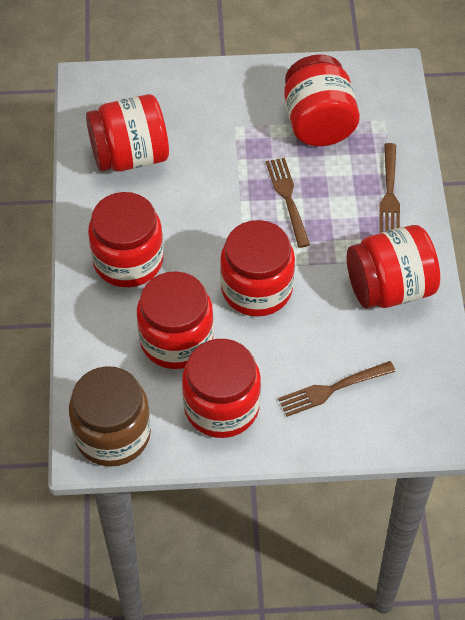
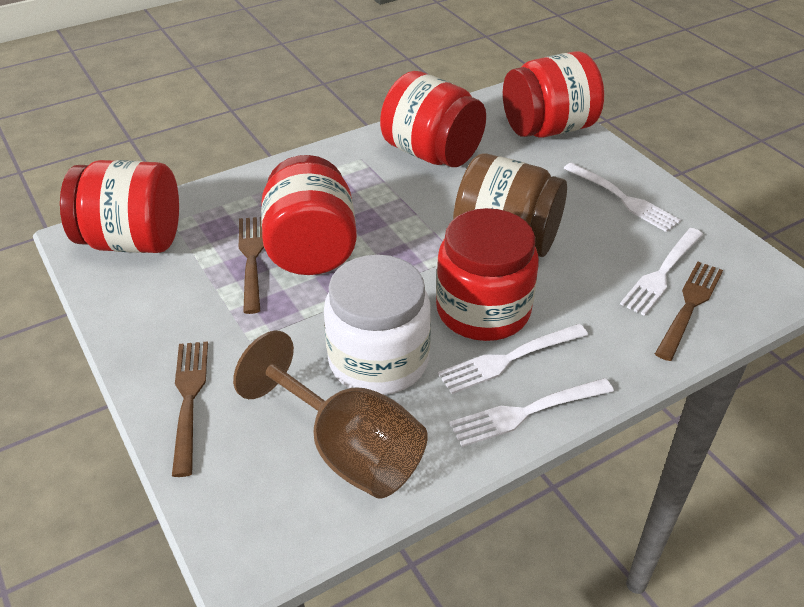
brown goblet: 0 -> 1
red jar: 7 -> 5
white fork: 0 -> 4
white jar: 0 -> 1

